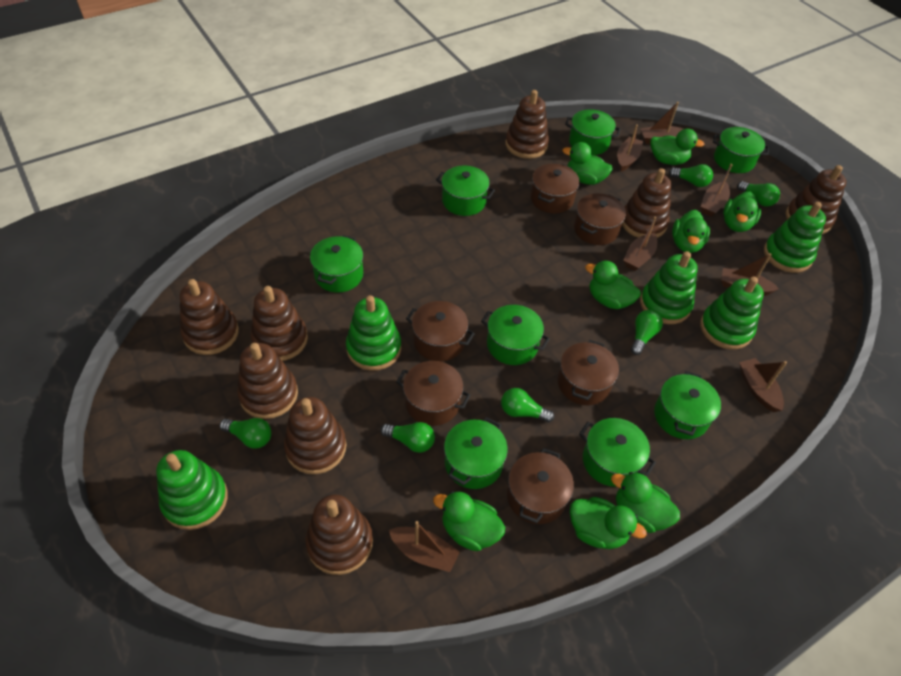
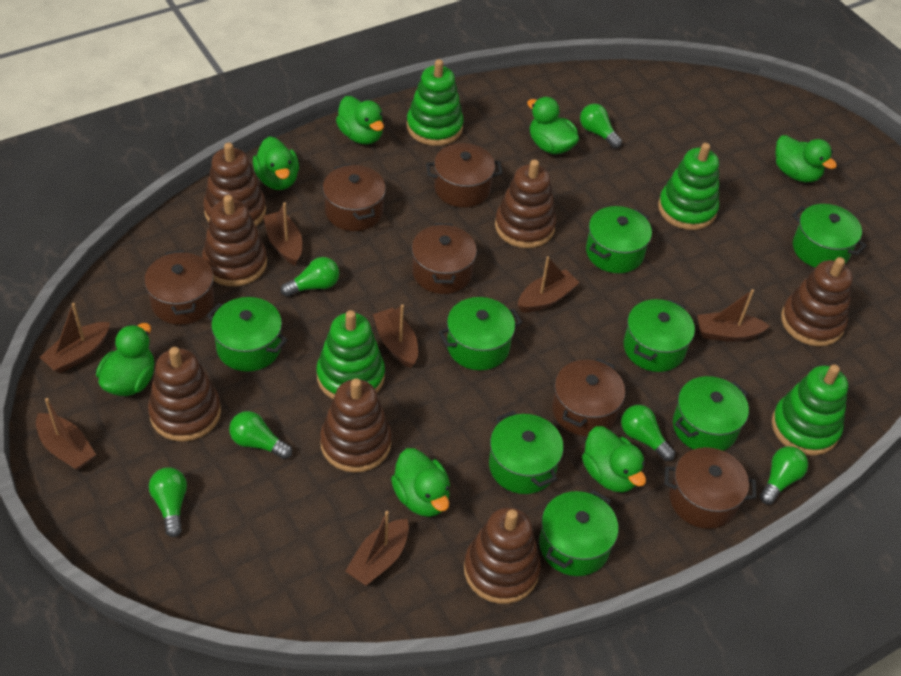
brown stacking toy: 8 -> 7
green duck: 8 -> 7
green stacking toy: 5 -> 4

